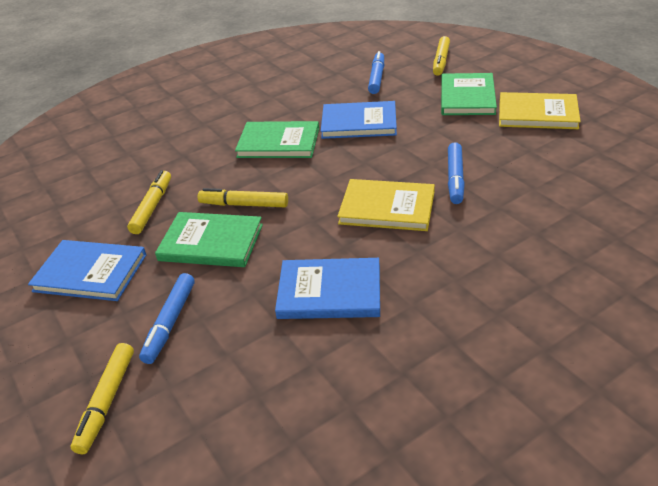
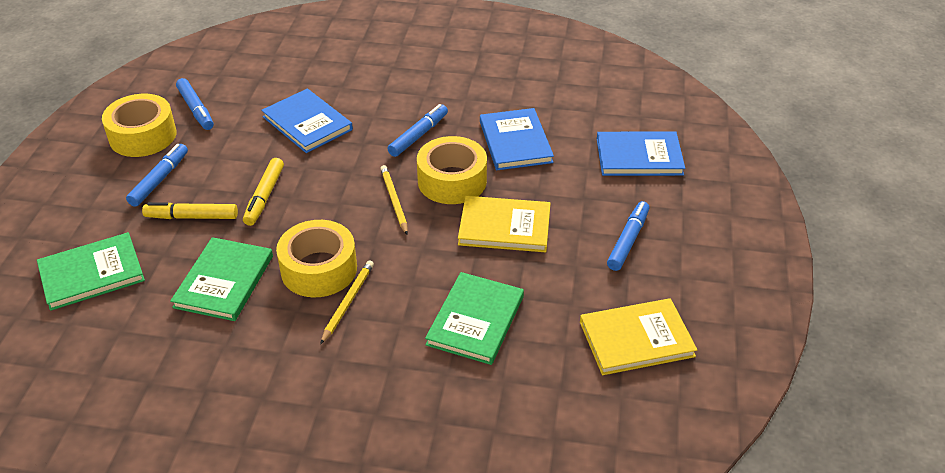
blue marker: 3 -> 4
yellow marker: 4 -> 2
yellow pencil: 0 -> 2
yellow tape: 0 -> 3

